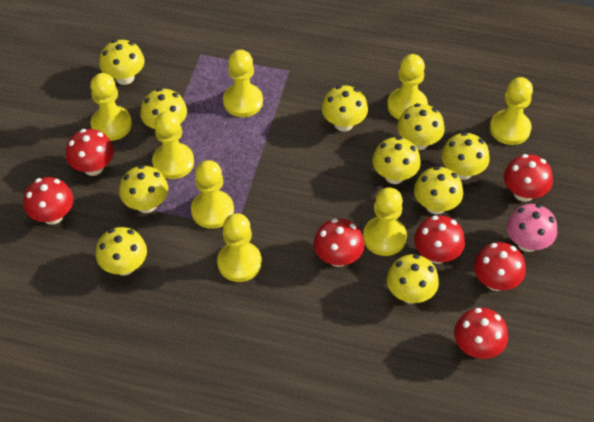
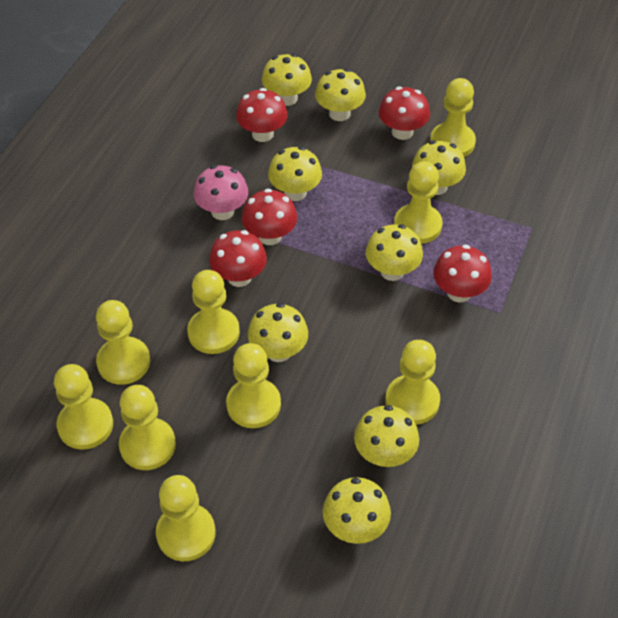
red mushroom: 7 -> 5
yellow mushroom: 10 -> 8
yellow pawn: 8 -> 9

